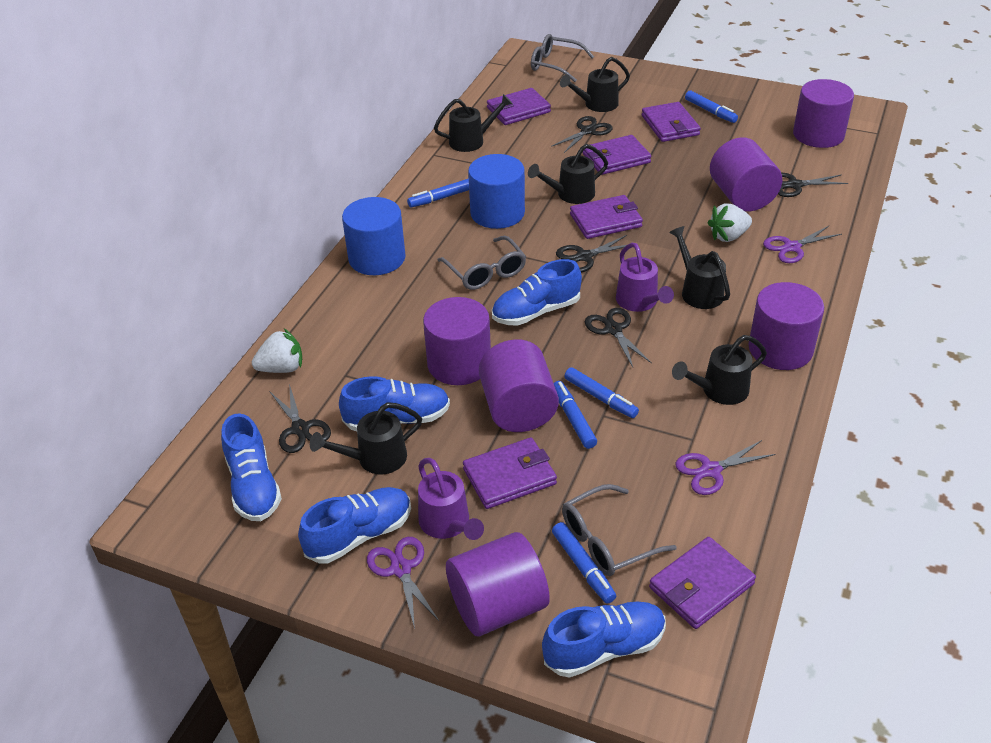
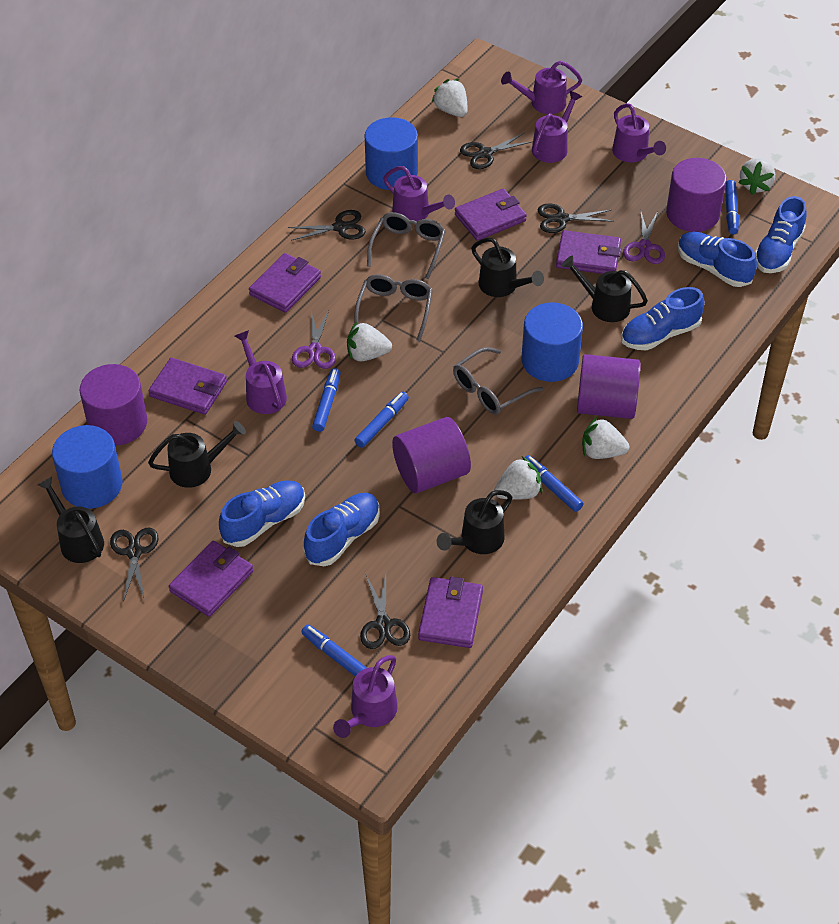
black watering can: 6 -> 5
blue cylinder: 2 -> 3
purple cylinder: 6 -> 4
purple scissors: 3 -> 2
purple watering can: 2 -> 6
white strawberry: 2 -> 5

